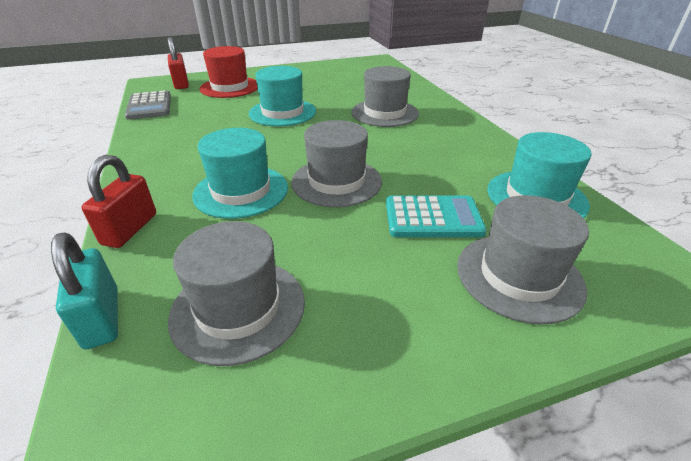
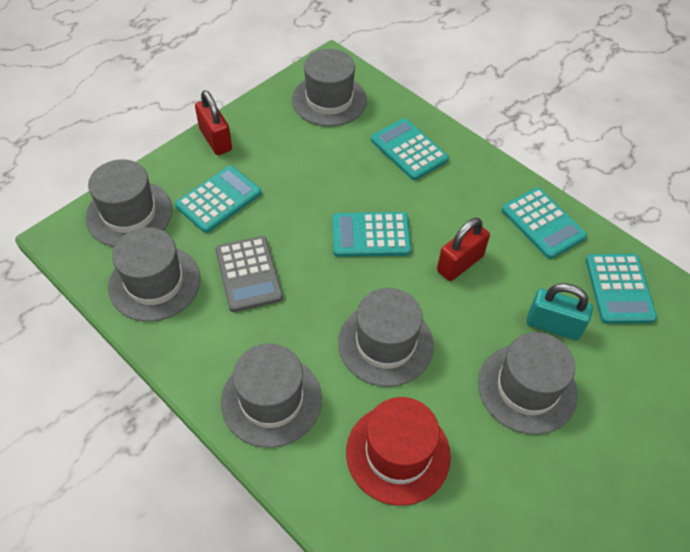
grey hat: 4 -> 6
turquoise calculator: 1 -> 5
turquoise hat: 3 -> 0

